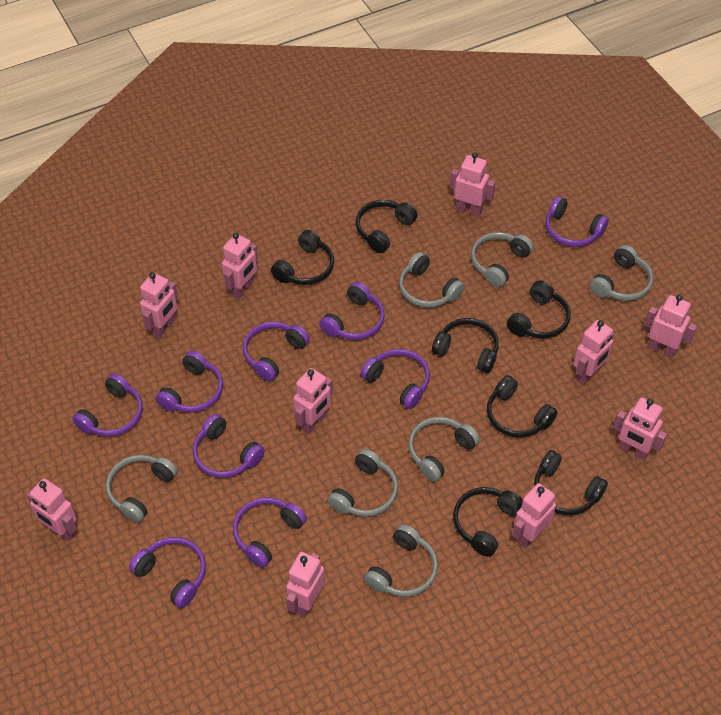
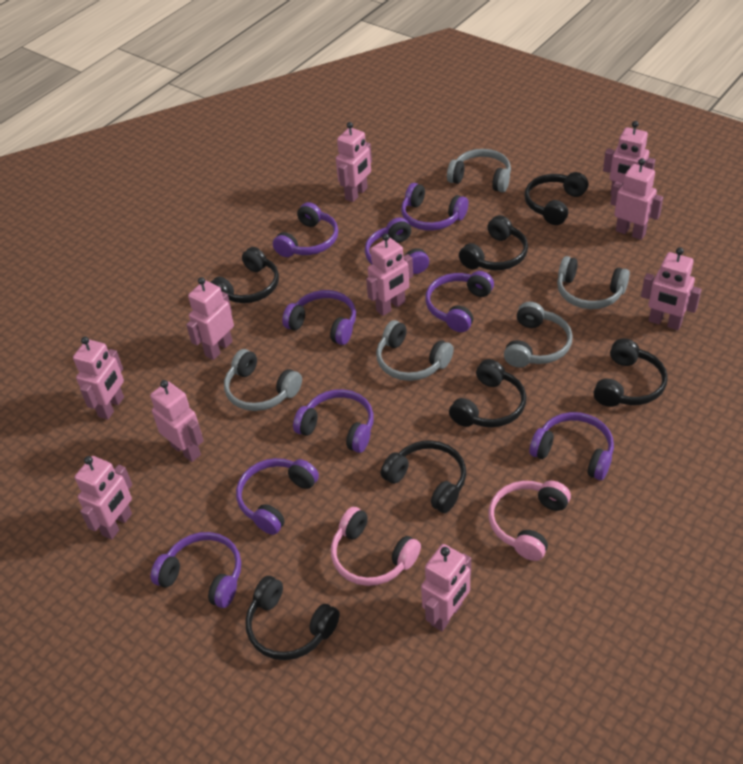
grey headphones: 7 -> 5
pink headphones: 0 -> 2

